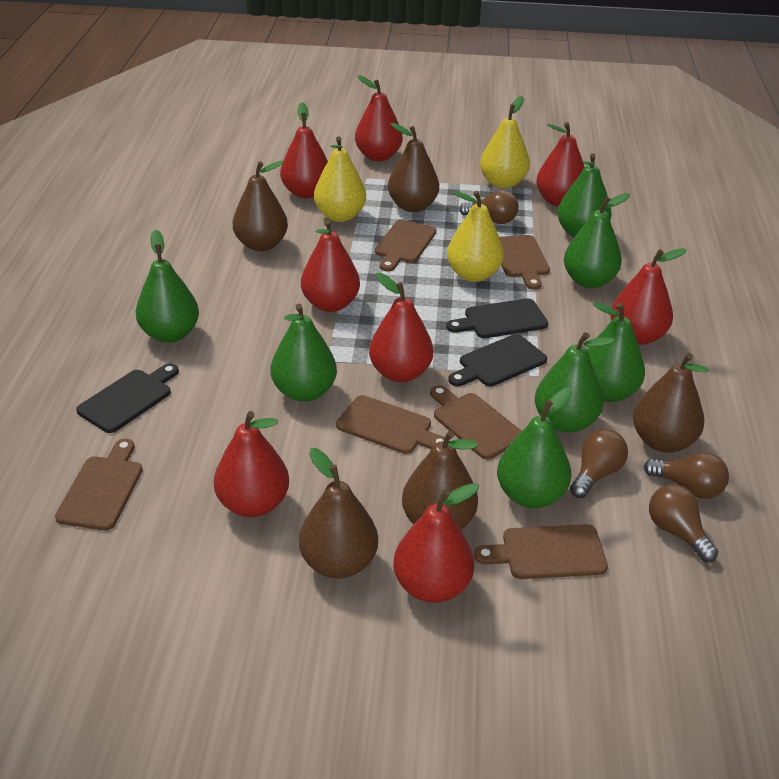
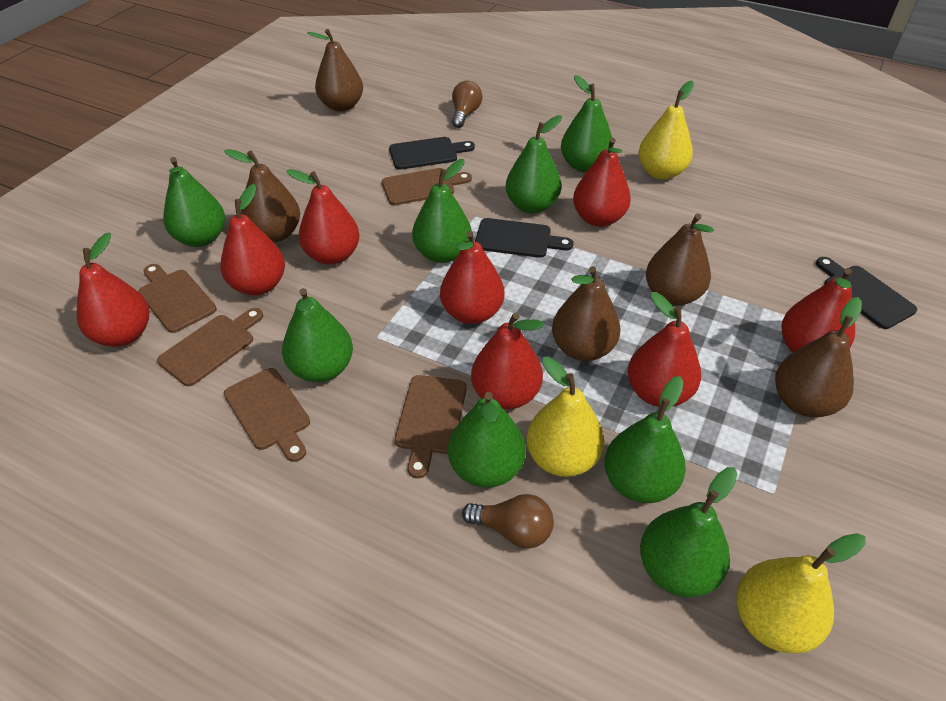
brown cutting board: 6 -> 5
brown light bulb: 4 -> 2
green pear: 7 -> 8

